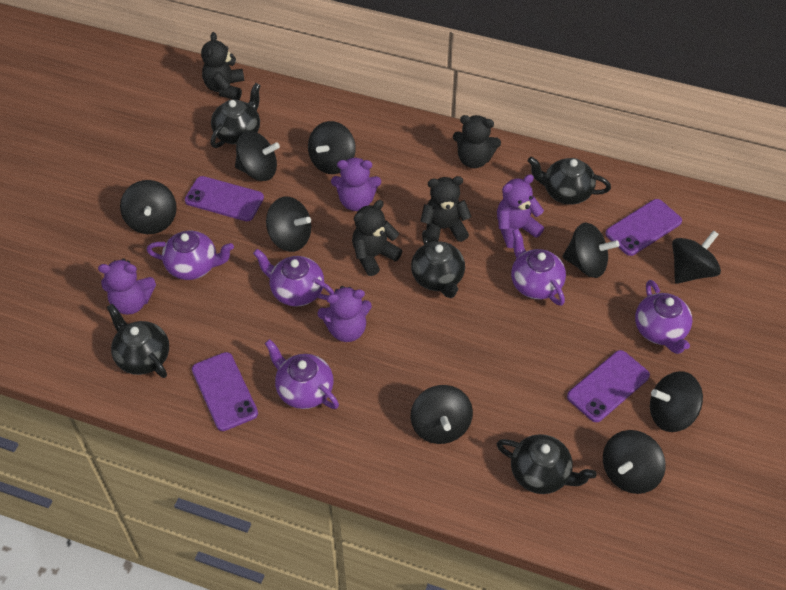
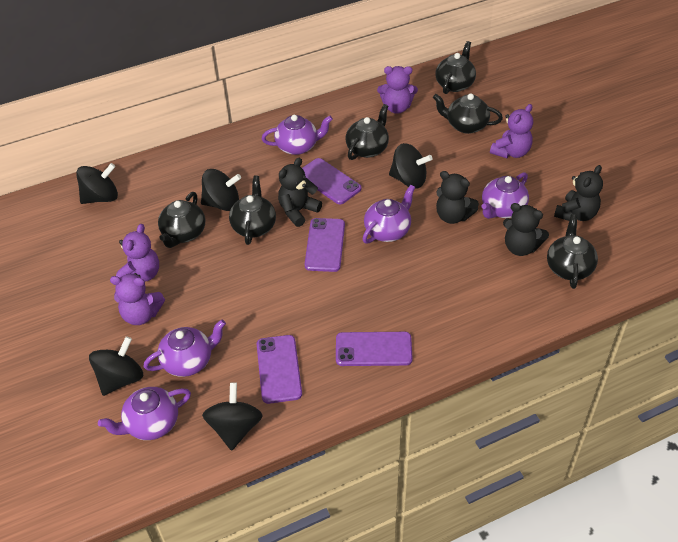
black spinning top: 9 -> 5
black teapot: 5 -> 6

